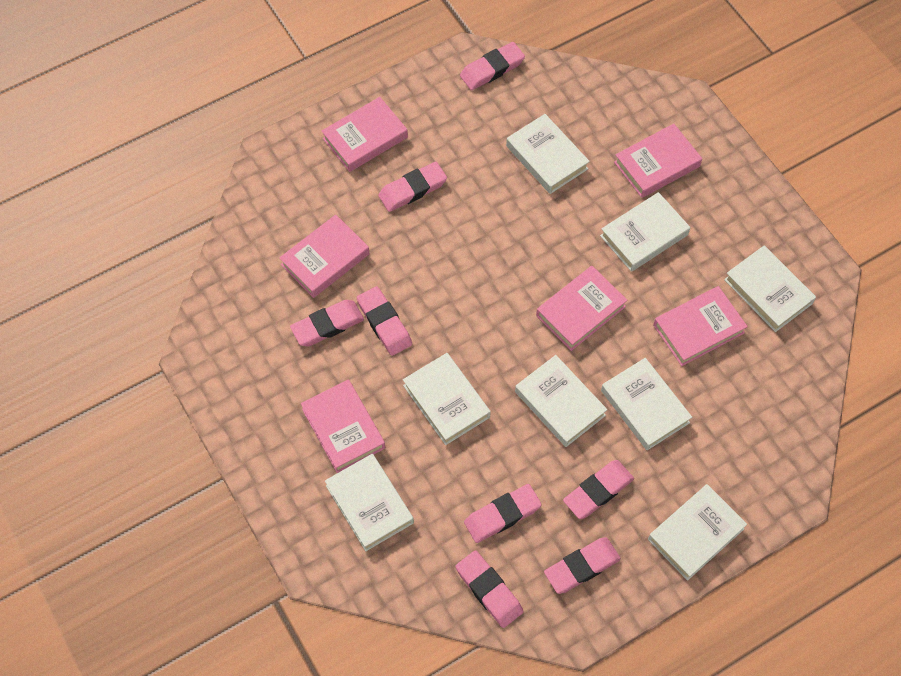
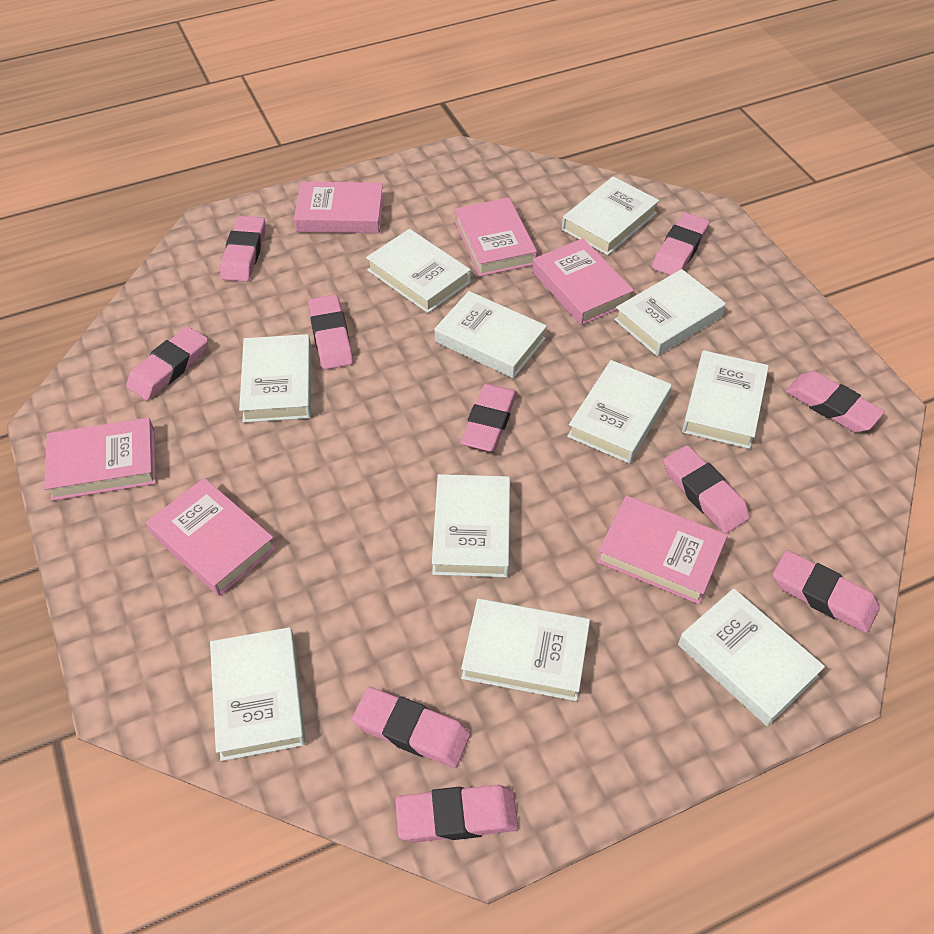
pink eraser: 8 -> 10
white book: 8 -> 11

